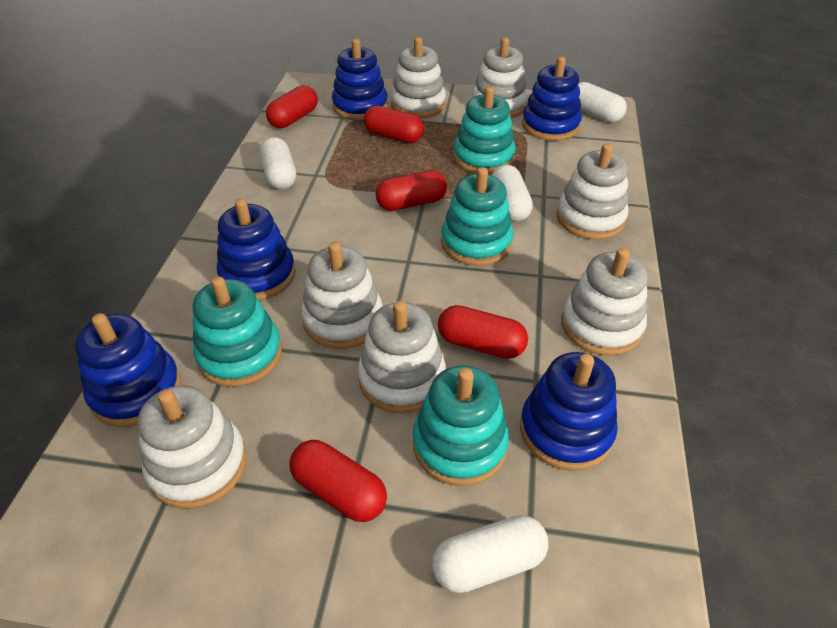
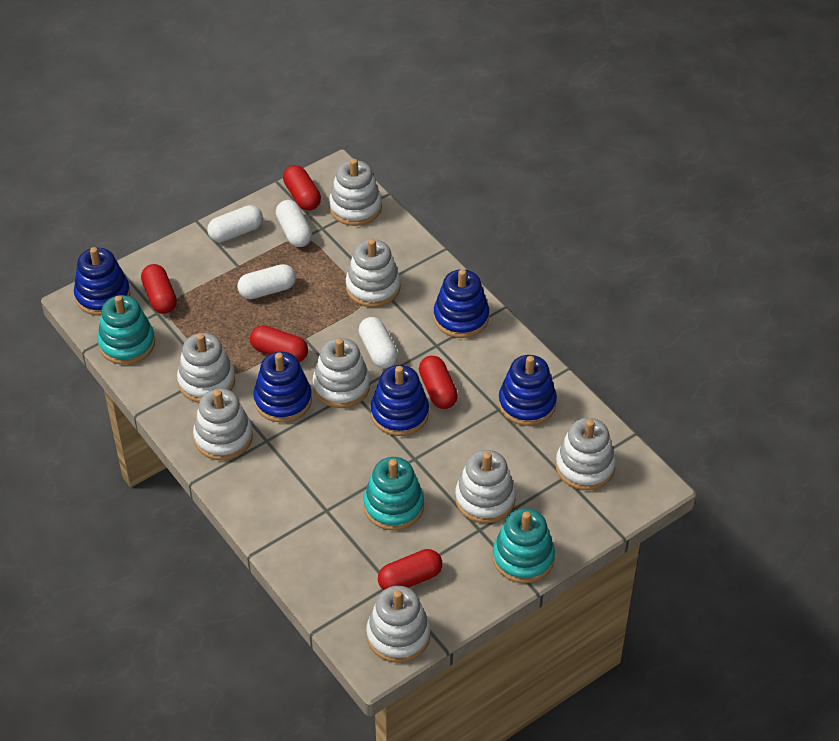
turquoise stacking toy: 4 -> 3
white stacking toy: 7 -> 8

